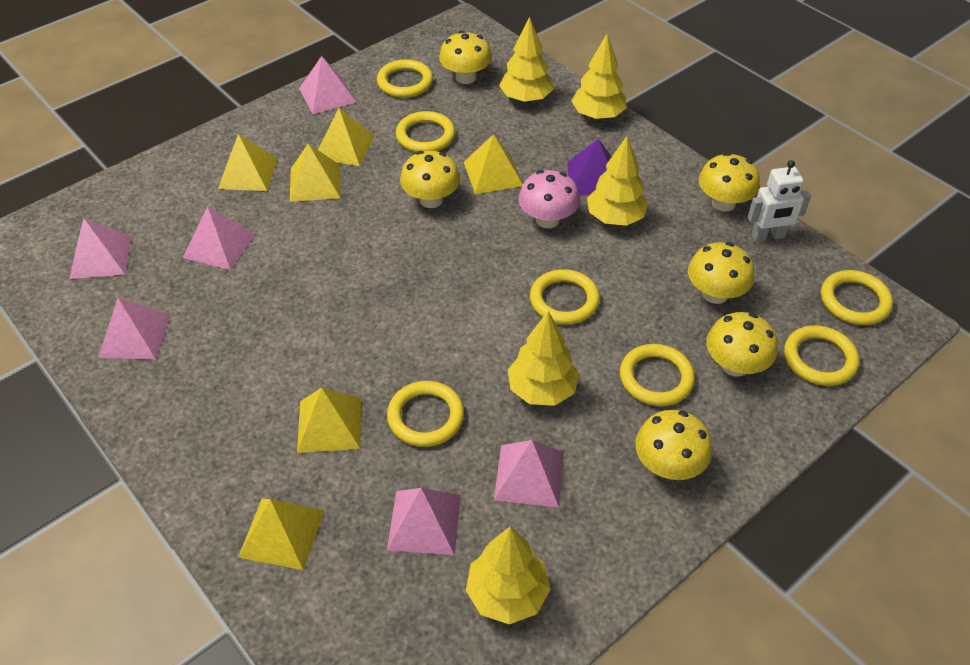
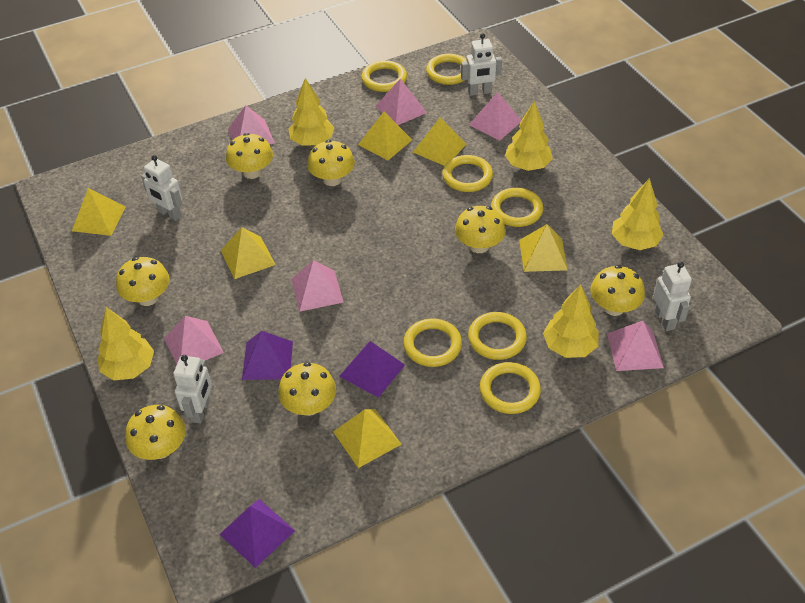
pink mushroom: 1 -> 0
purple pyramid: 1 -> 3
white robot: 1 -> 4
yellow mushroom: 6 -> 7

